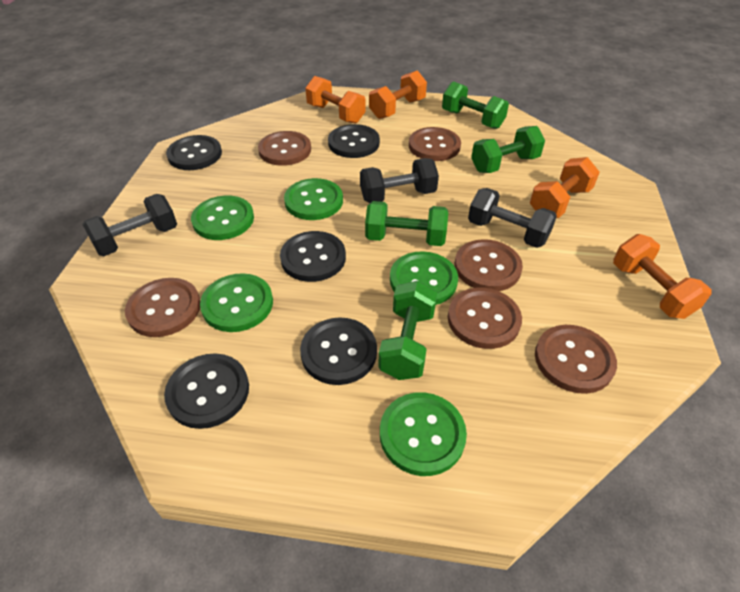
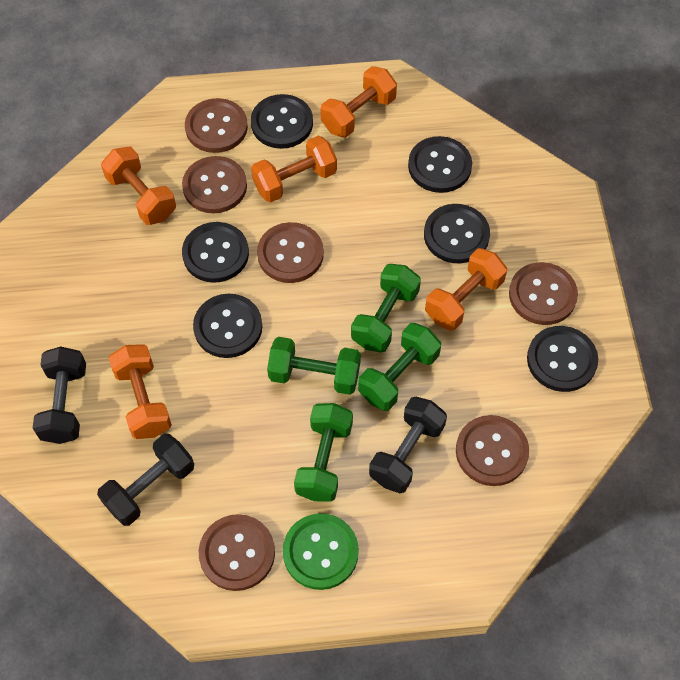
black button: 5 -> 6
green button: 5 -> 1
orange dumbbell: 4 -> 5

